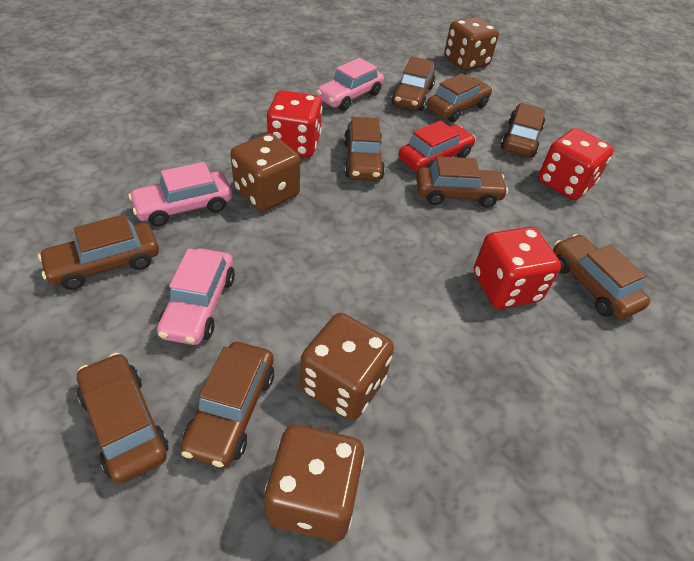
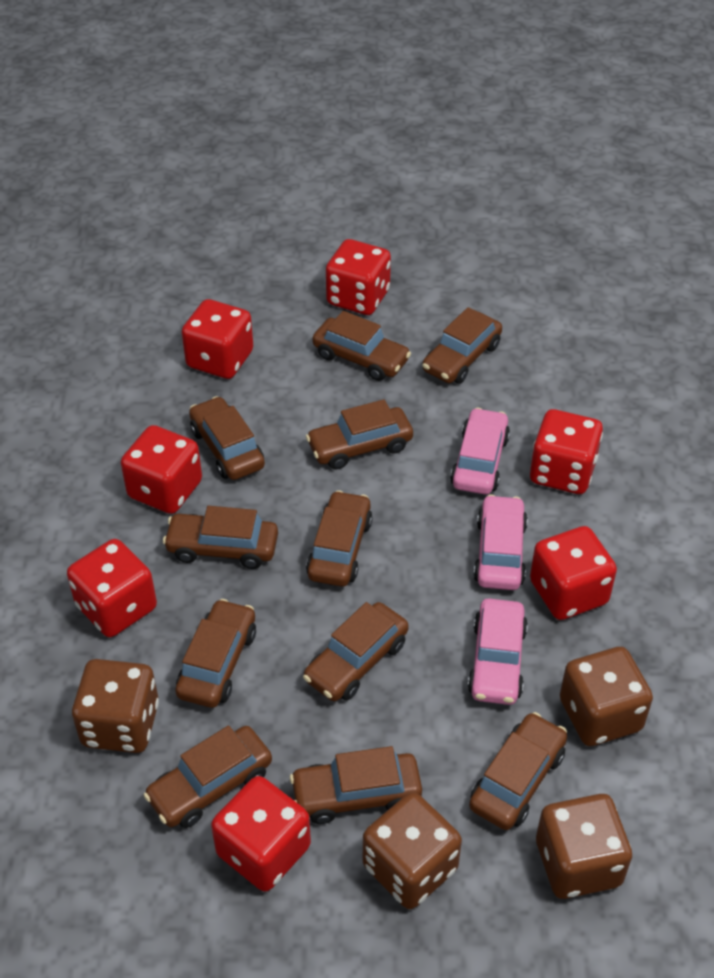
brown car: 9 -> 11
red car: 1 -> 0
red dice: 3 -> 7

